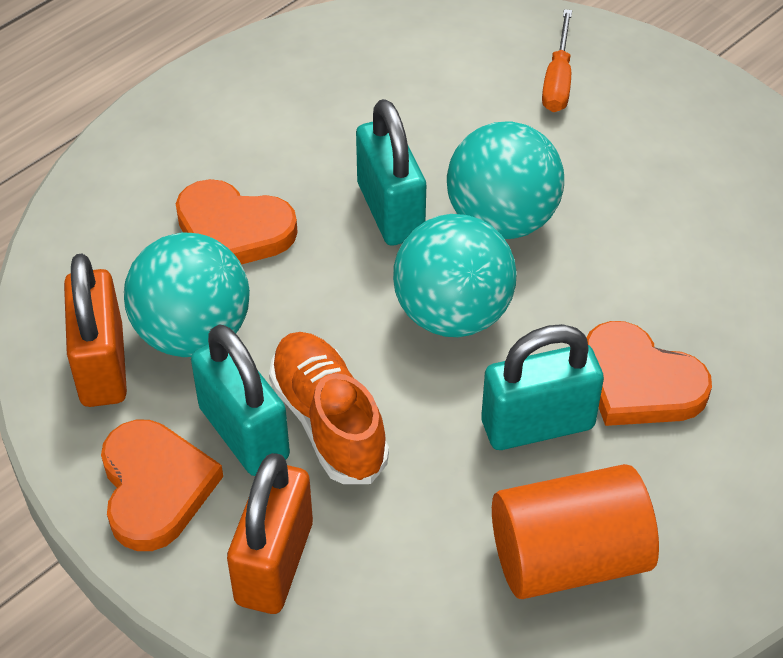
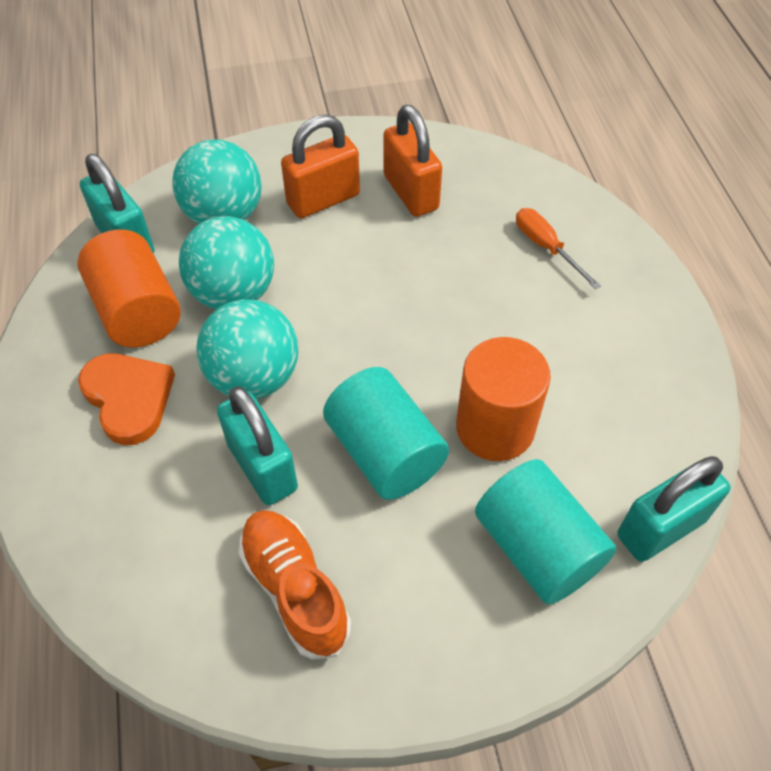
orange cylinder: 1 -> 2
orange heart: 3 -> 1
turquoise cylinder: 0 -> 2

